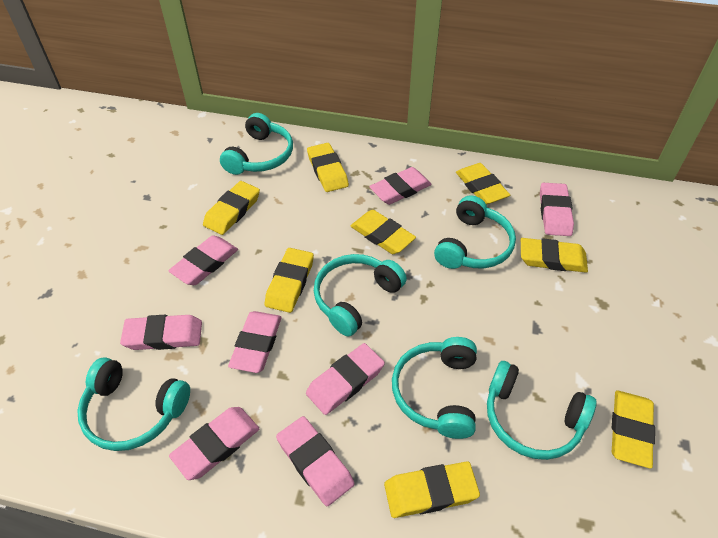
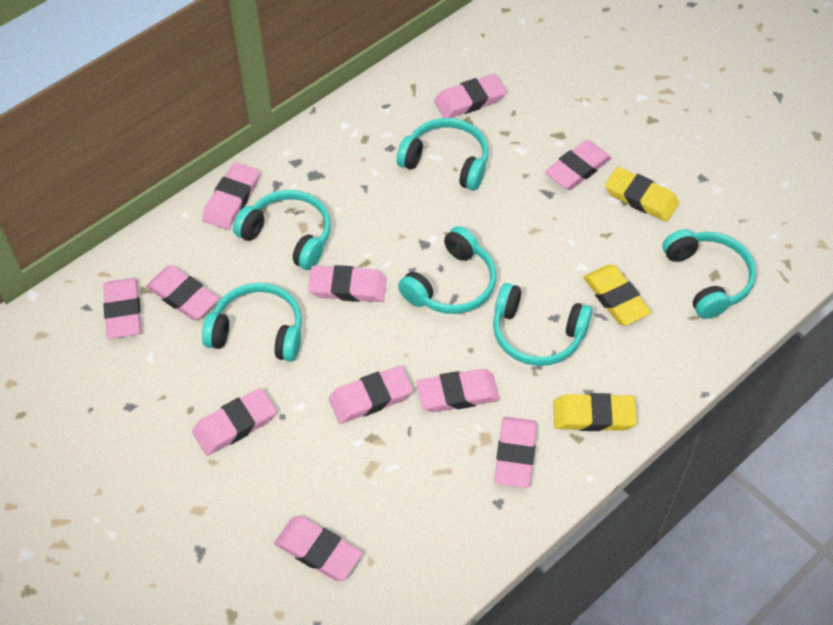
pink eraser: 8 -> 11
yellow eraser: 8 -> 3

